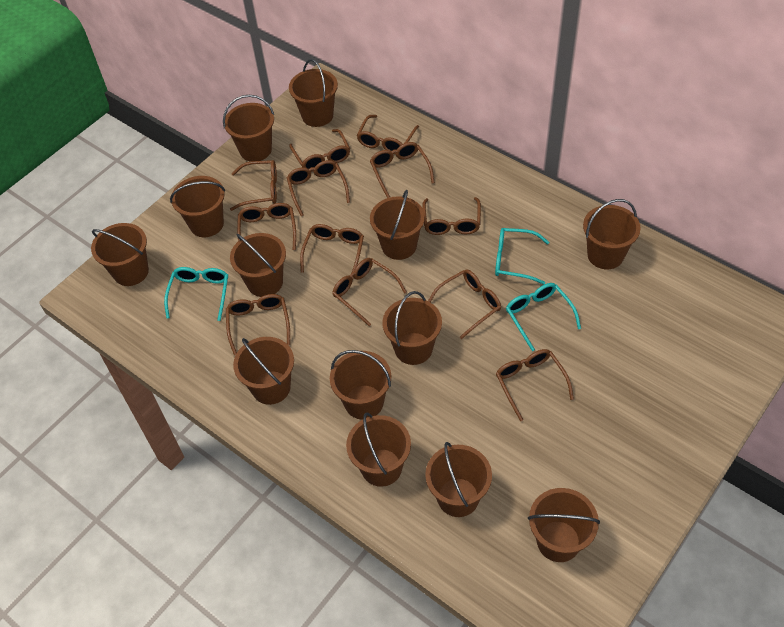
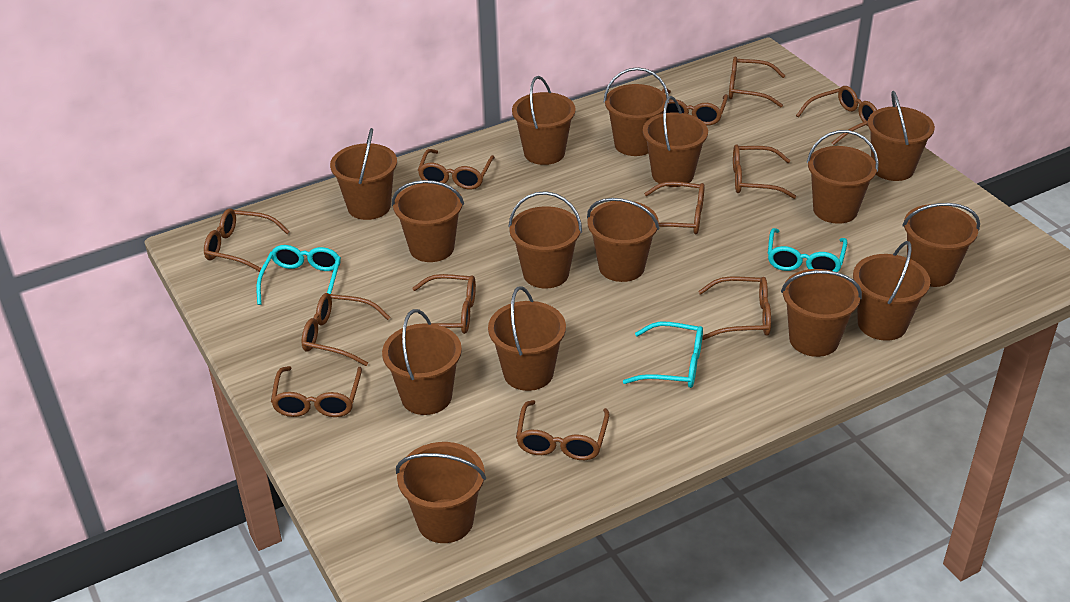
brown bucket: 13 -> 15

